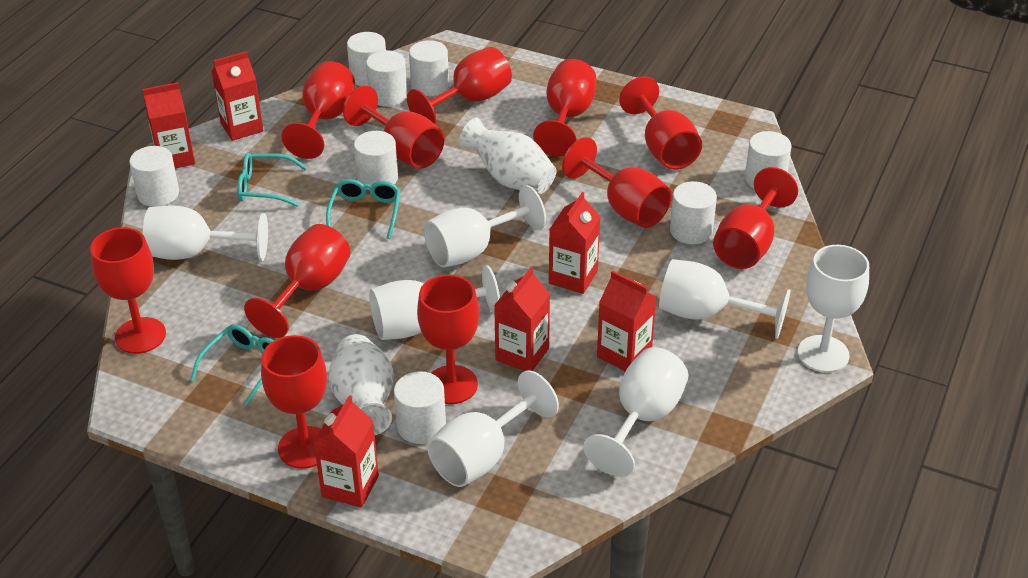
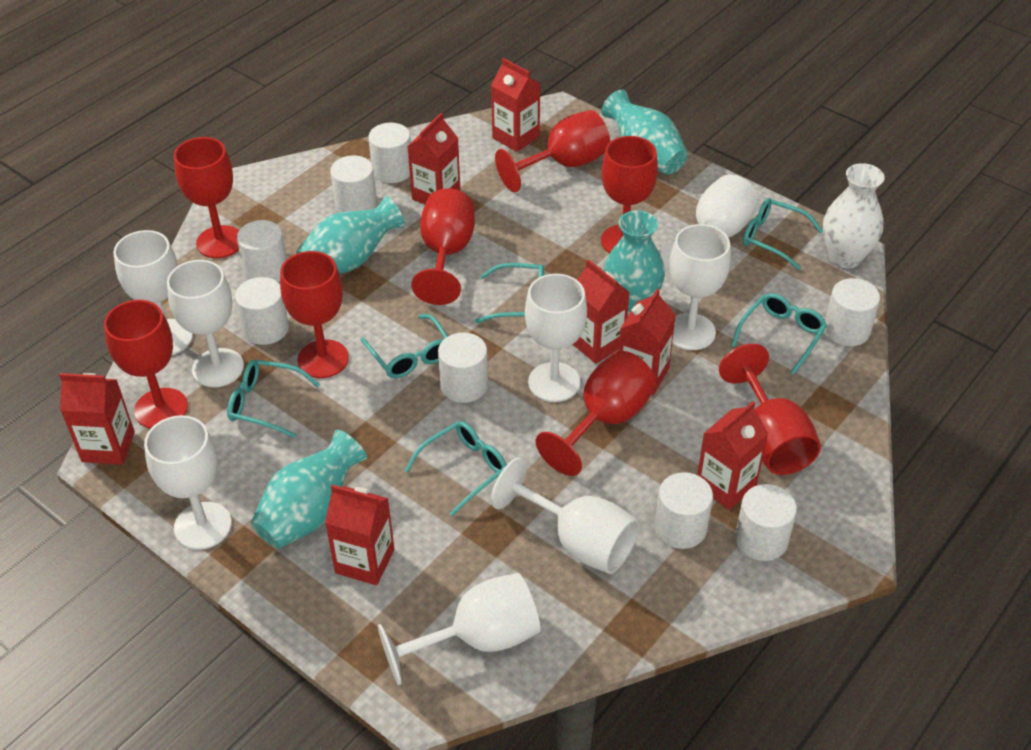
red carton: 6 -> 7
red goblet: 11 -> 8
turquoise glasses: 3 -> 6
turquoise vase: 0 -> 4
white goblet: 7 -> 8
white vase: 2 -> 1

